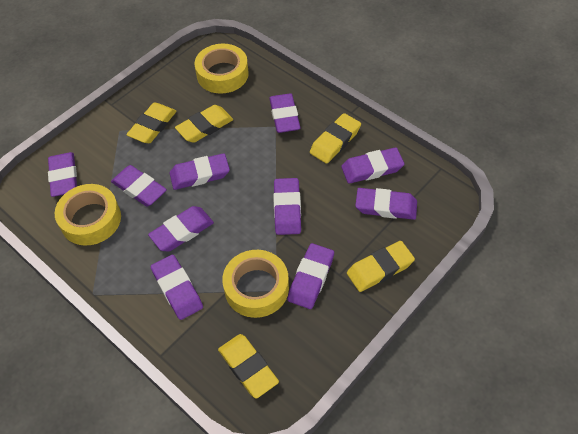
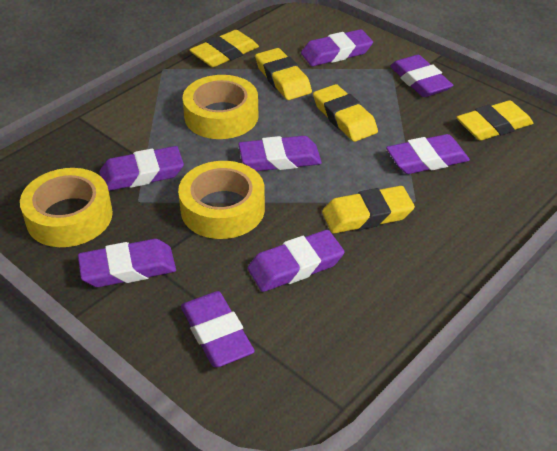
purple eraser: 10 -> 8

